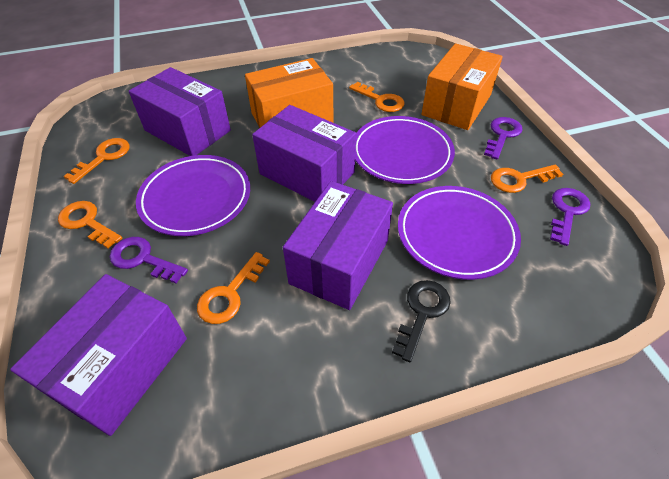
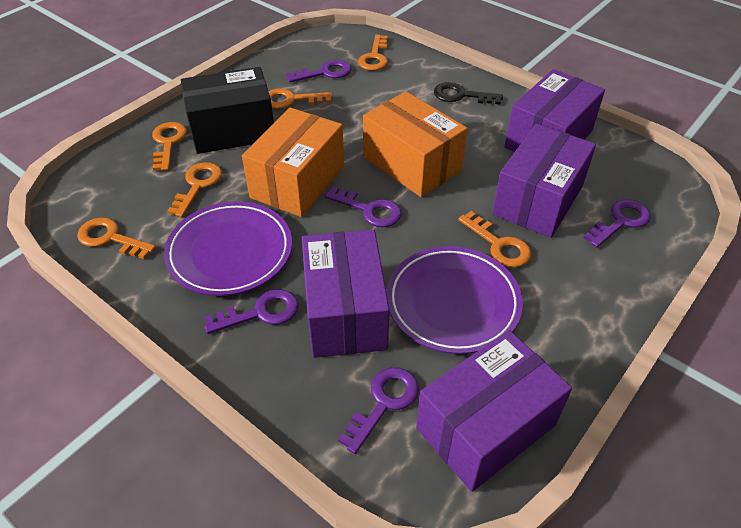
black box: 0 -> 1
orange key: 5 -> 6
purple key: 3 -> 5
purple plate: 3 -> 2

